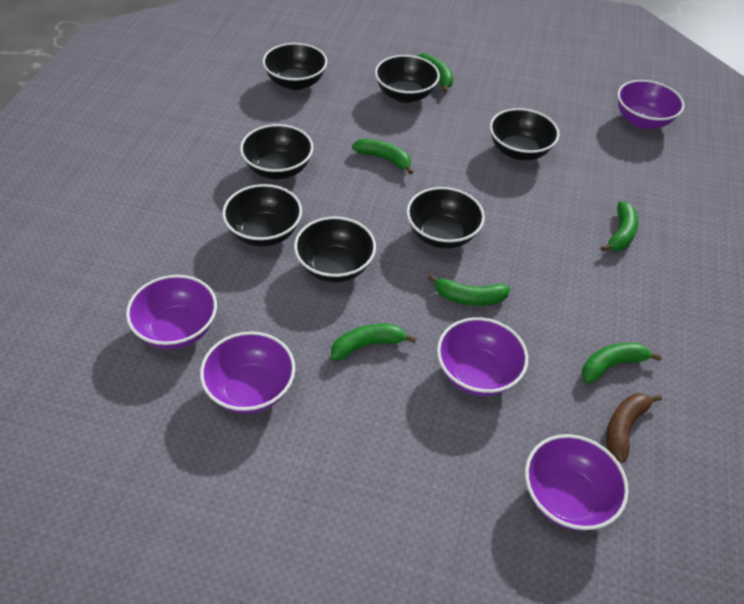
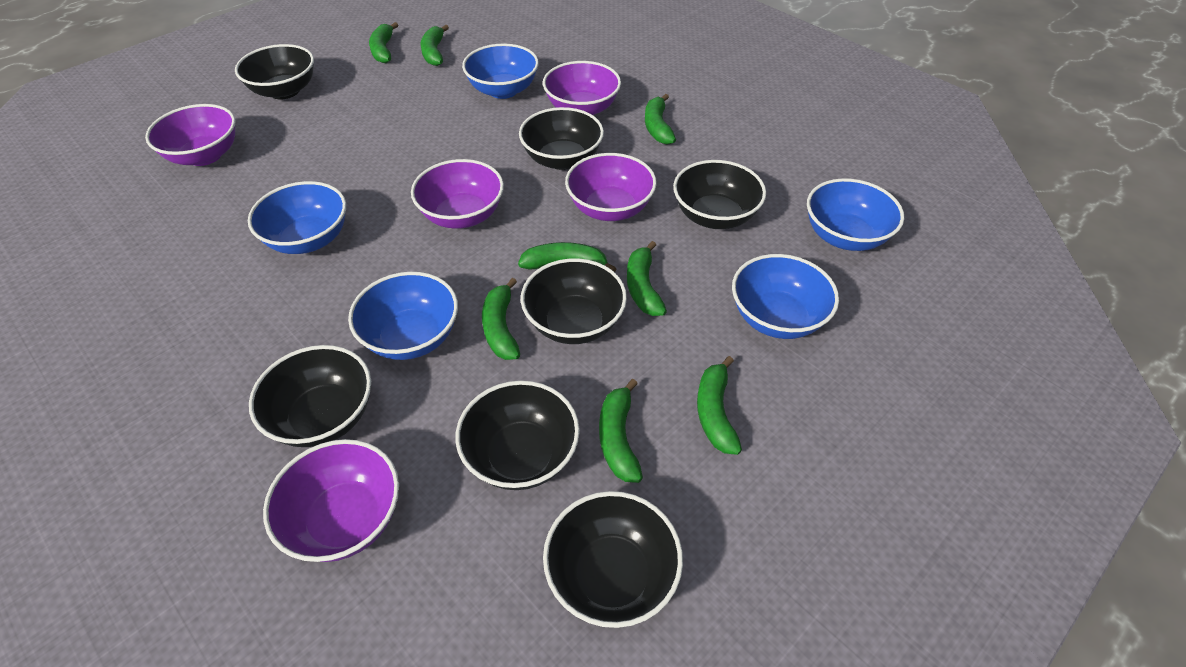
blue bowl: 0 -> 5
brown banana: 1 -> 0
green banana: 6 -> 8

